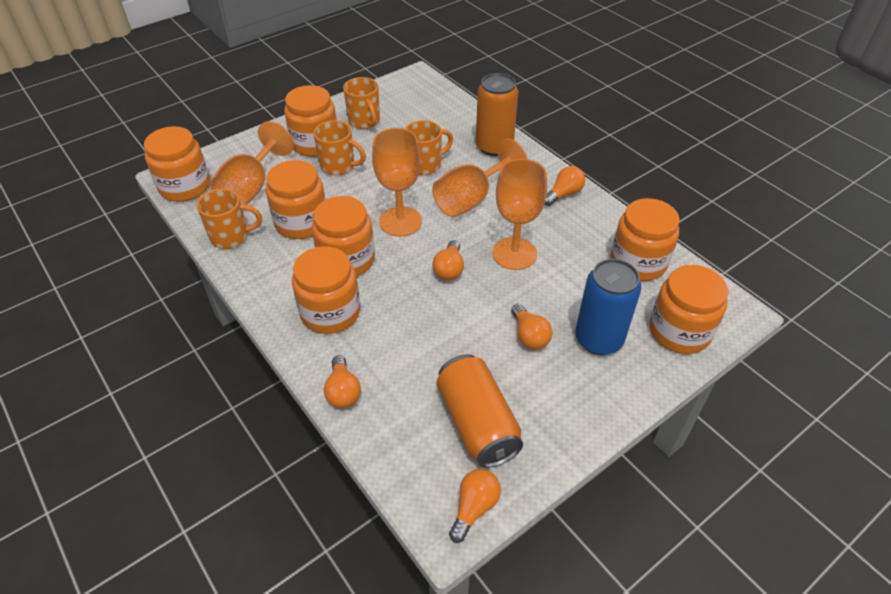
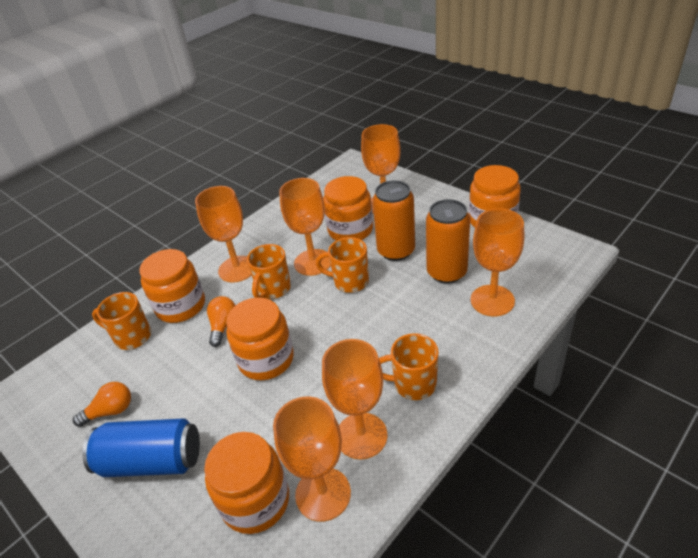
orange goblet: 4 -> 6
orange jar: 7 -> 5
orange light bulb: 5 -> 2

